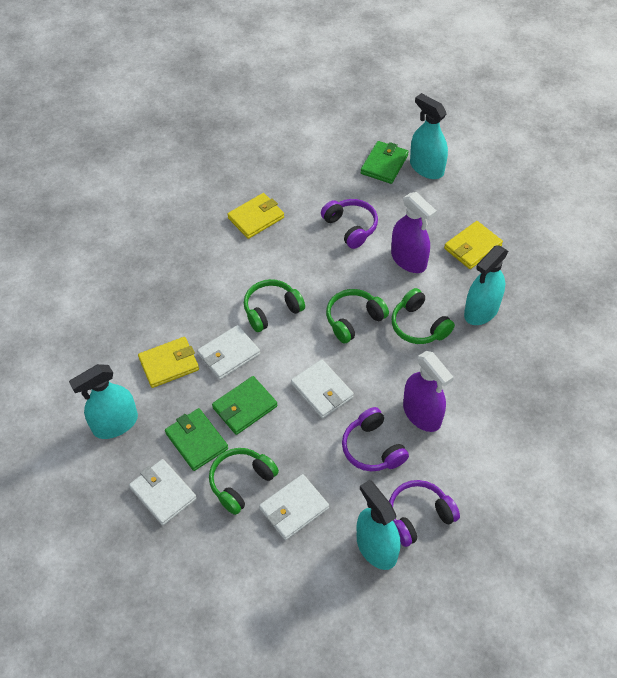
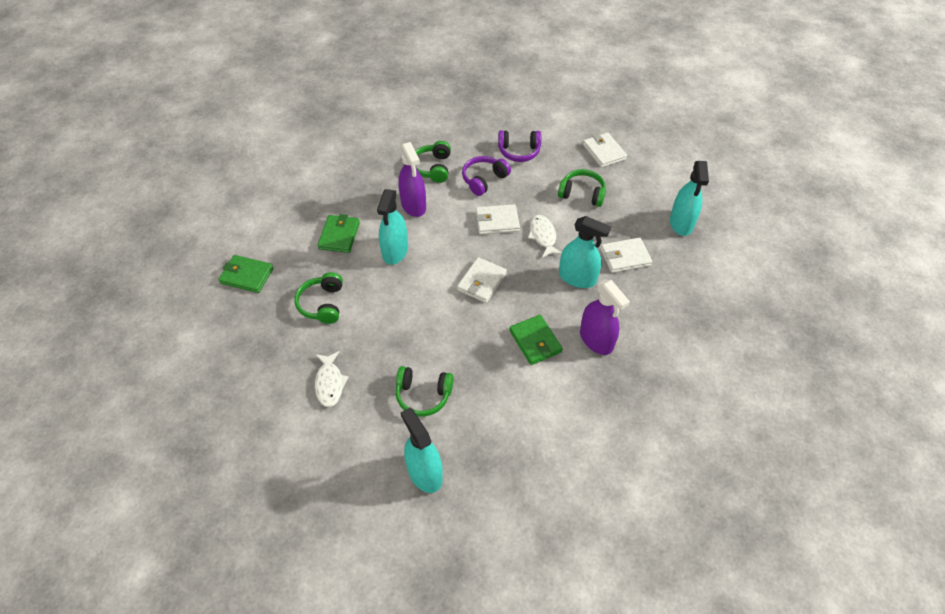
purple headphones: 3 -> 2
white fish: 0 -> 2
yellow wallet: 3 -> 0

